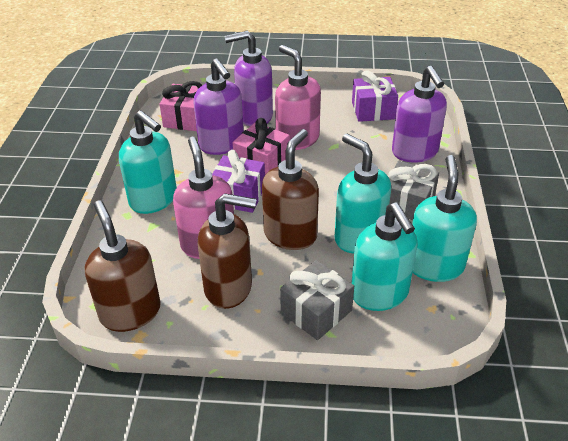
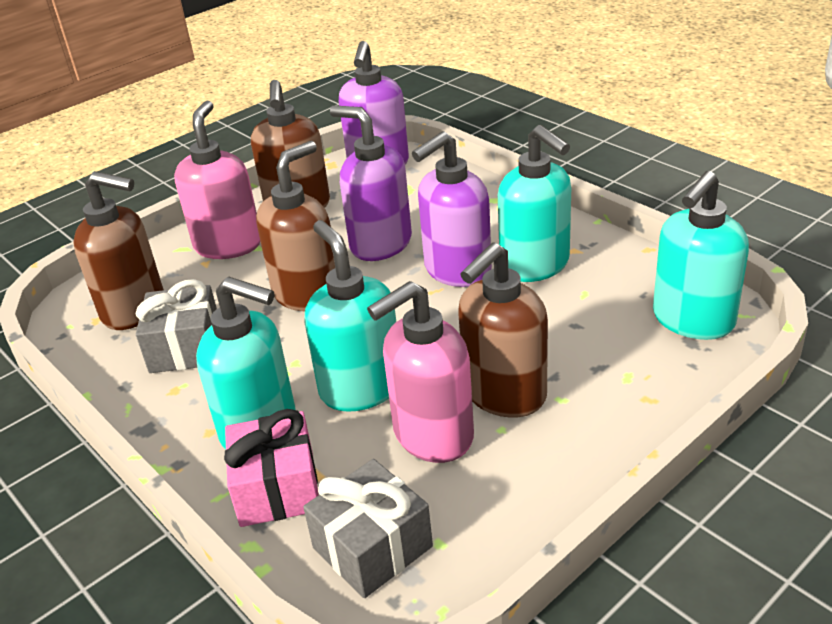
brown soap dispenser: 3 -> 4
pink gift: 2 -> 1
purple gift: 2 -> 0

